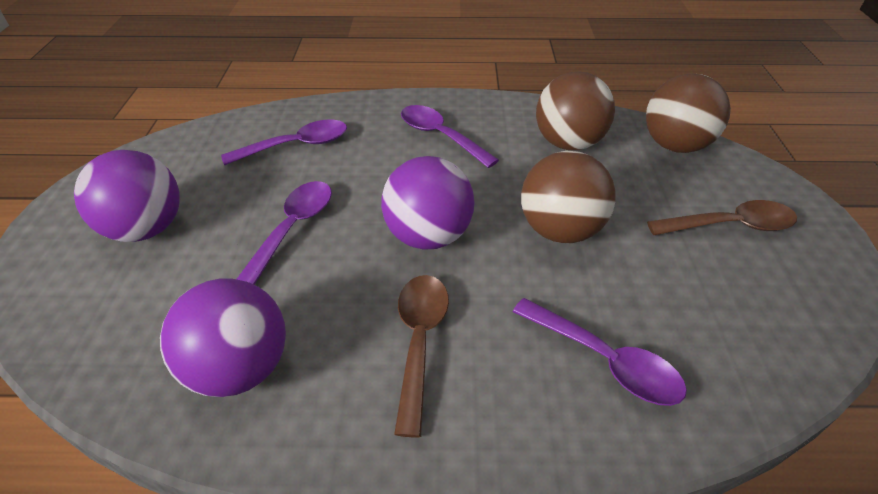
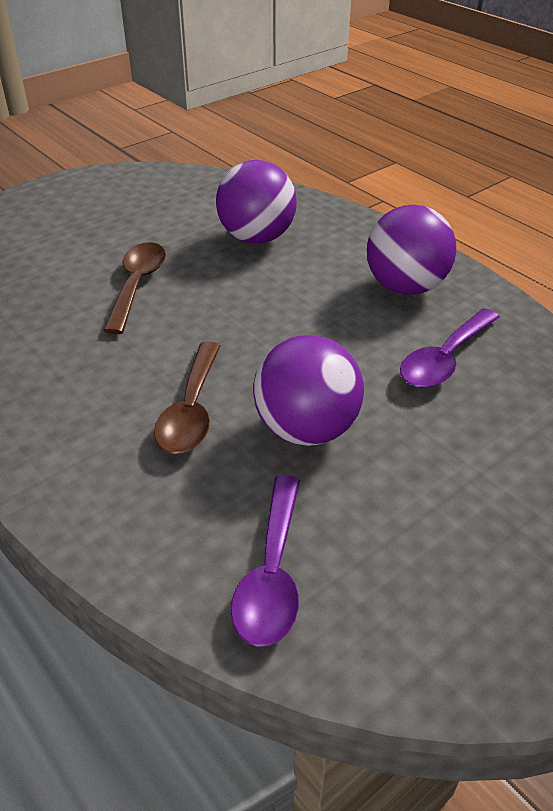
brown ball: 3 -> 0
purple spoon: 4 -> 2

